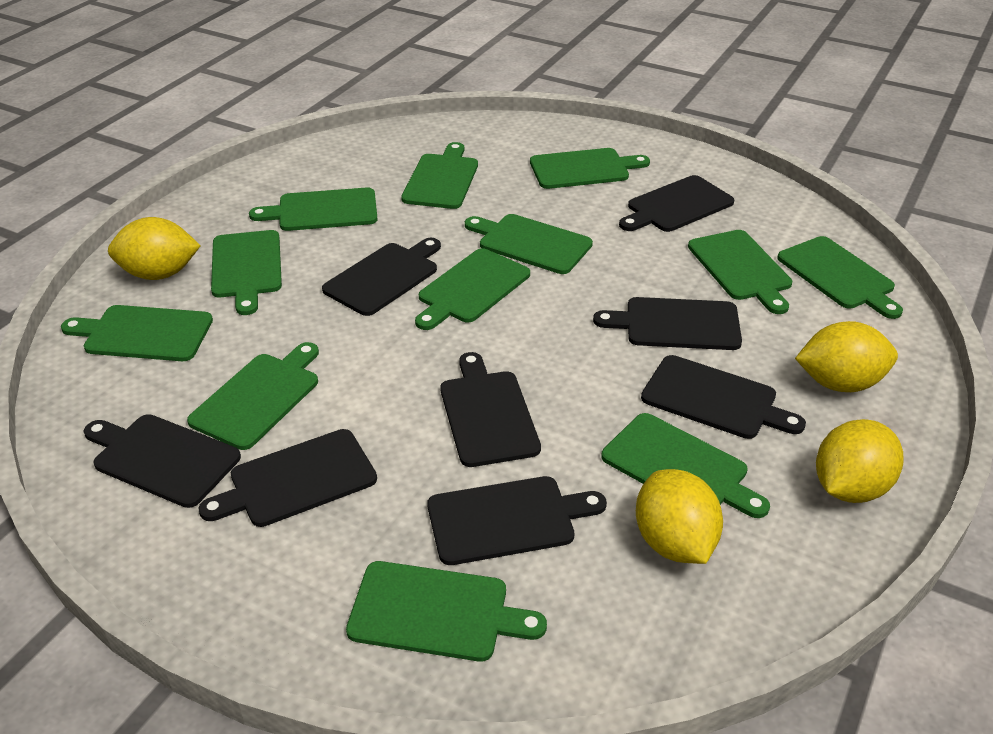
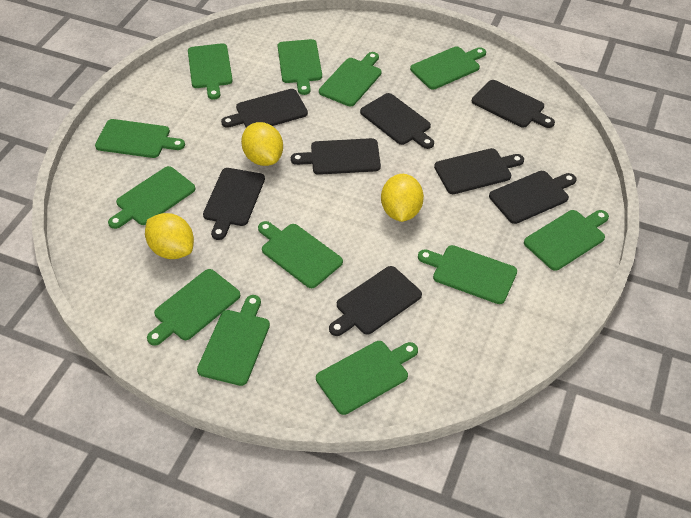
yellow lemon: 4 -> 3

